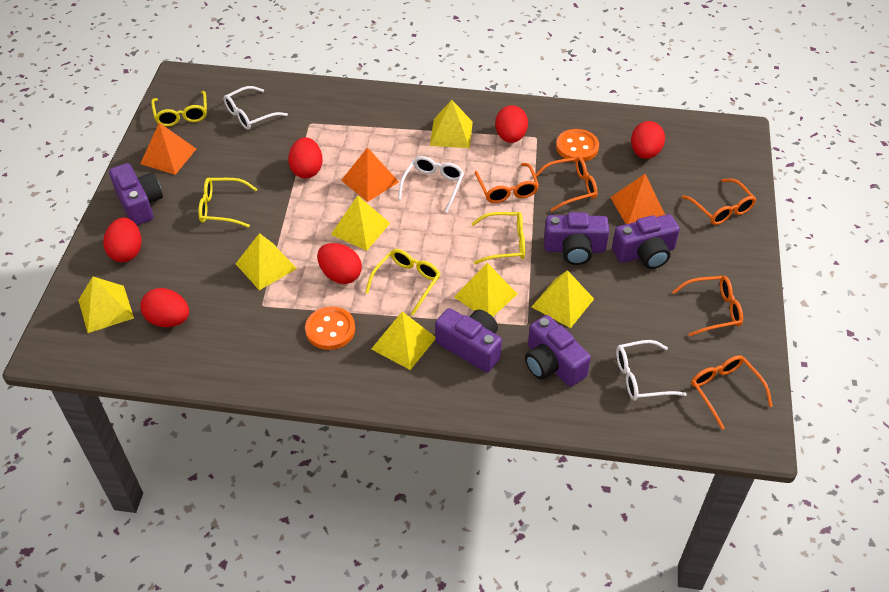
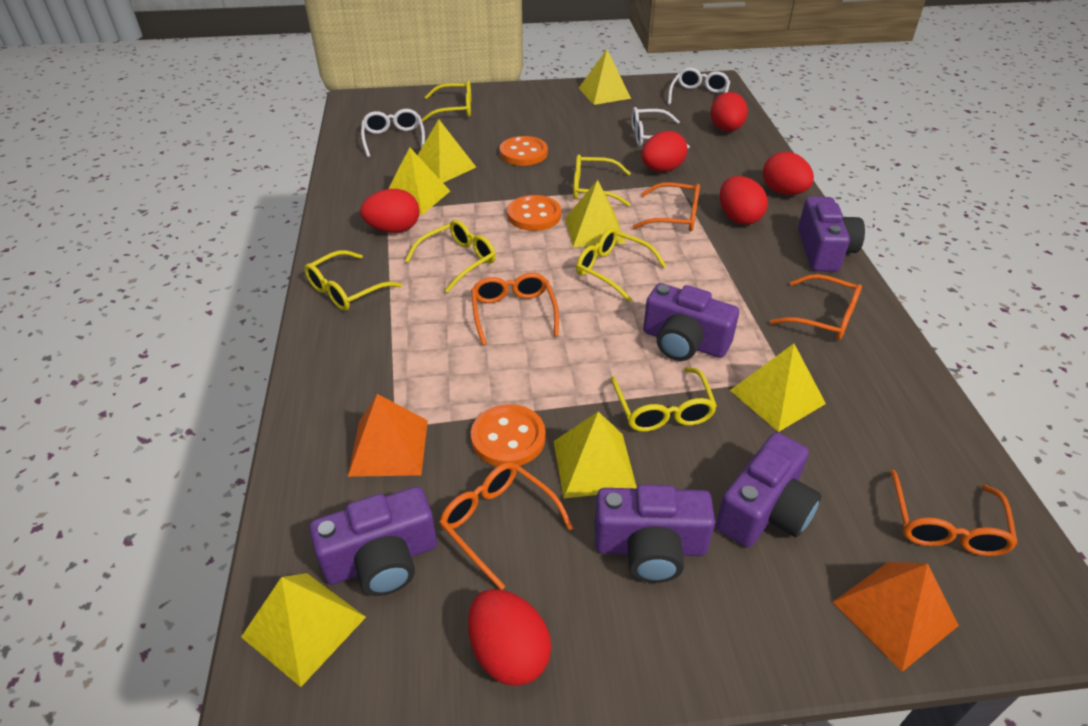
orange button: 2 -> 3
orange pyramid: 3 -> 2
yellow glasses: 4 -> 6

